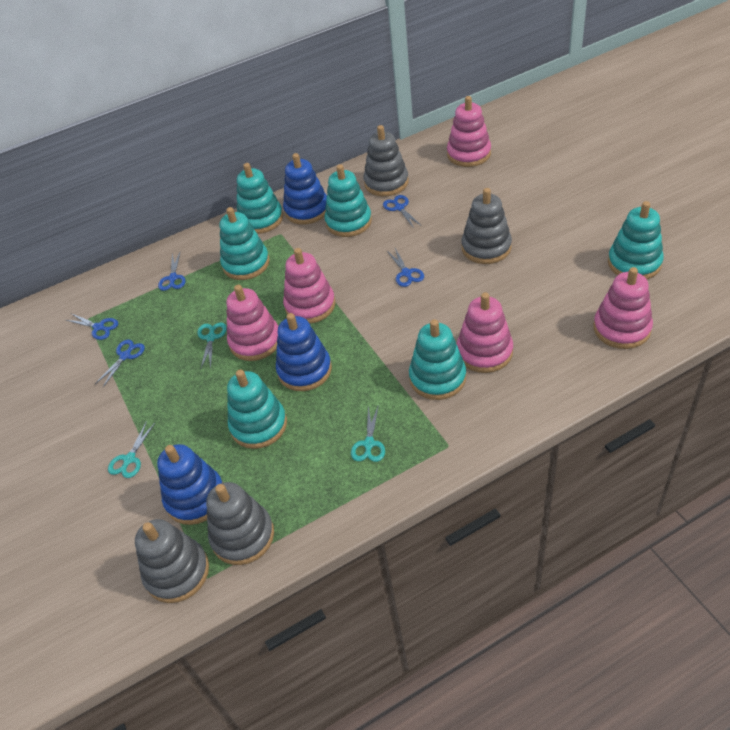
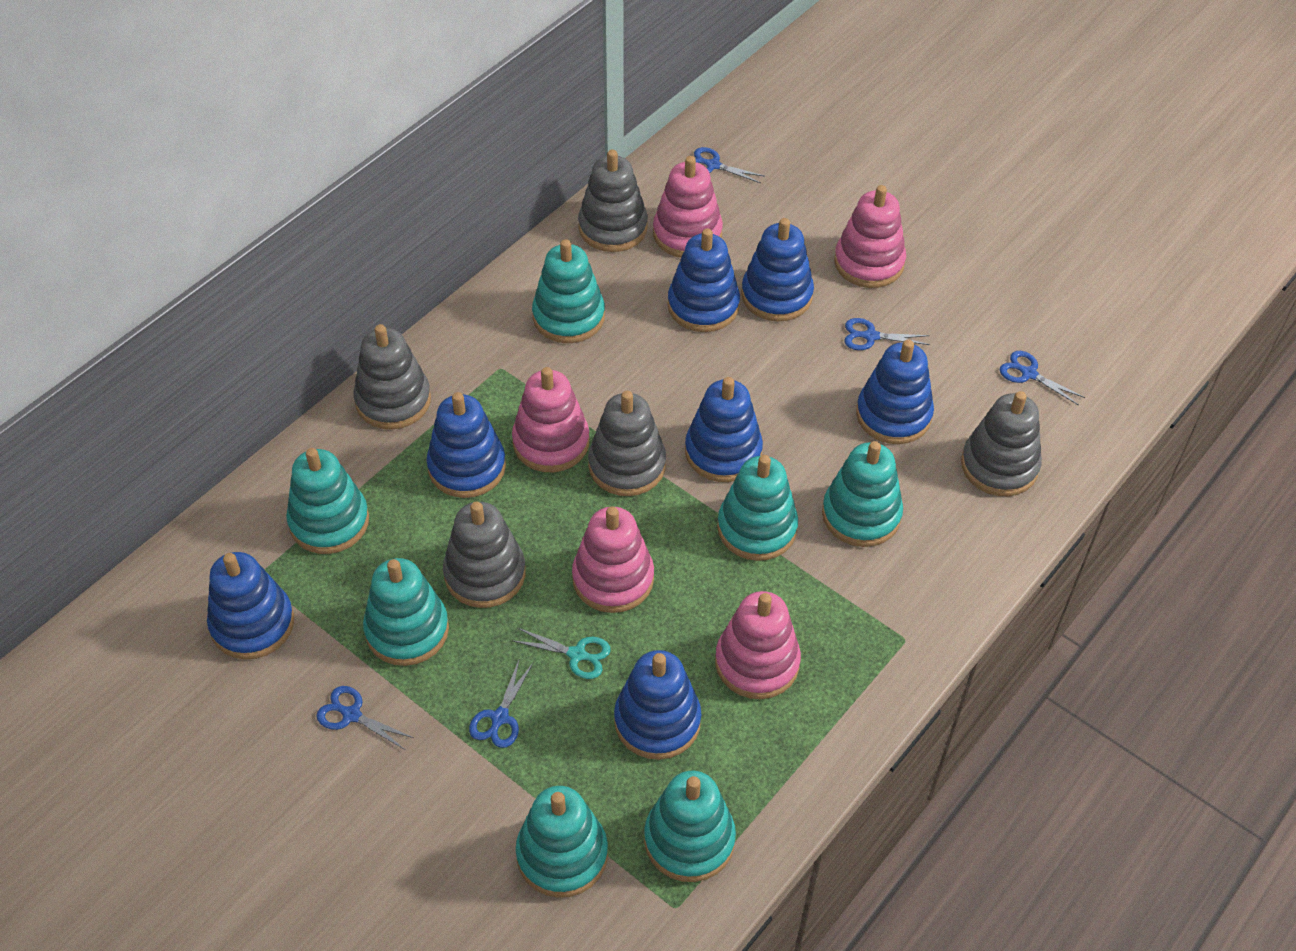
blue stacking toy: 3 -> 7
grey stacking toy: 4 -> 5
turquoise scissors: 3 -> 1
turquoise stacking toy: 6 -> 7

